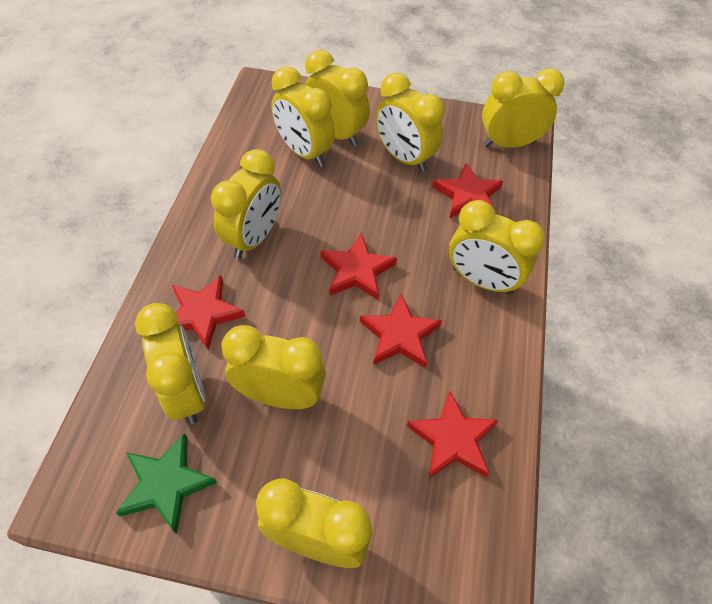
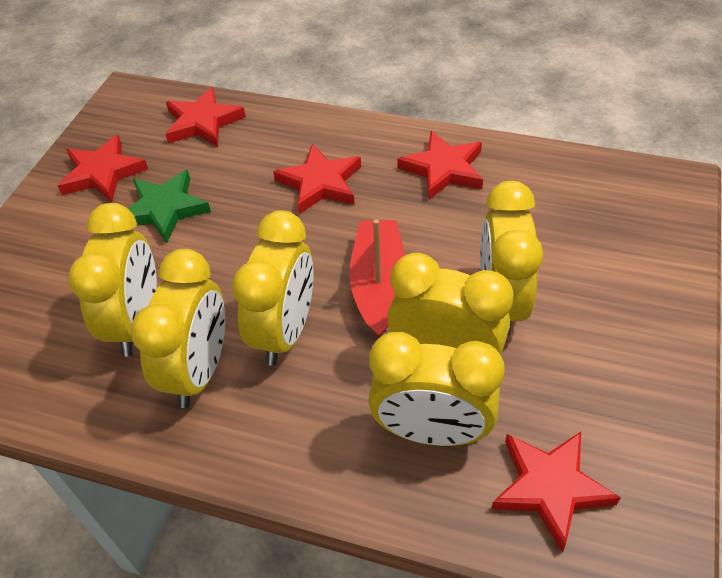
red boat: 0 -> 1
yellow clock: 9 -> 6

